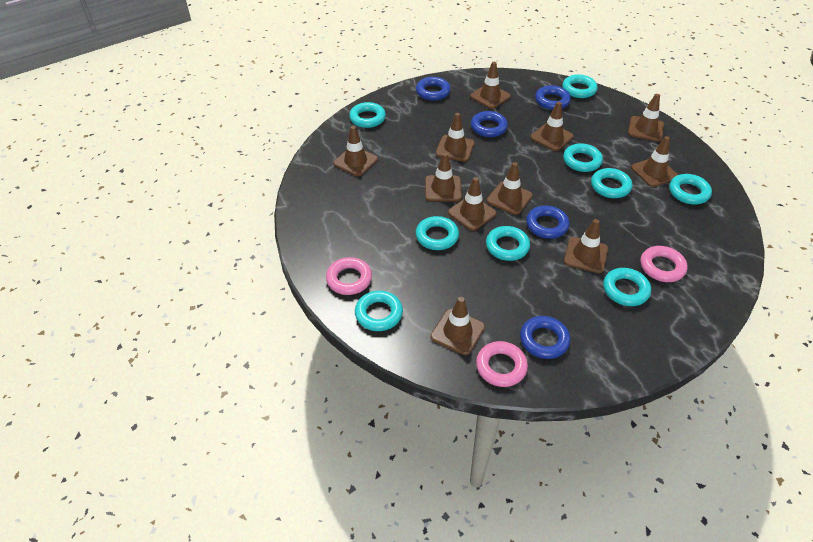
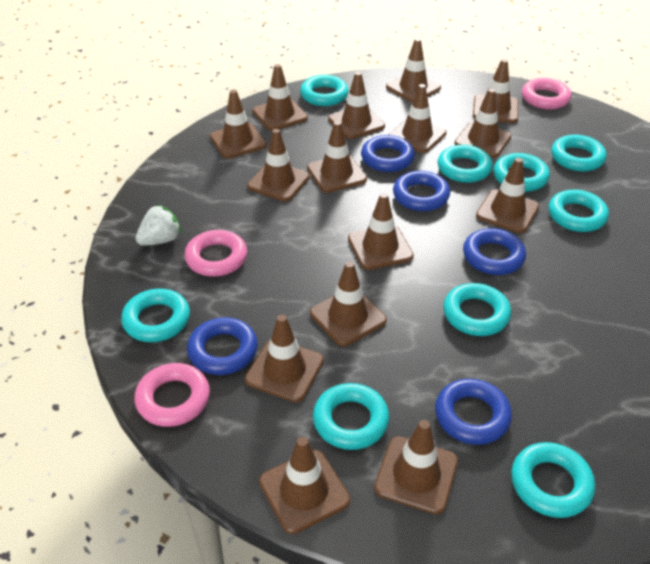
brown traffic cone: 11 -> 15
white strawberry: 0 -> 1

